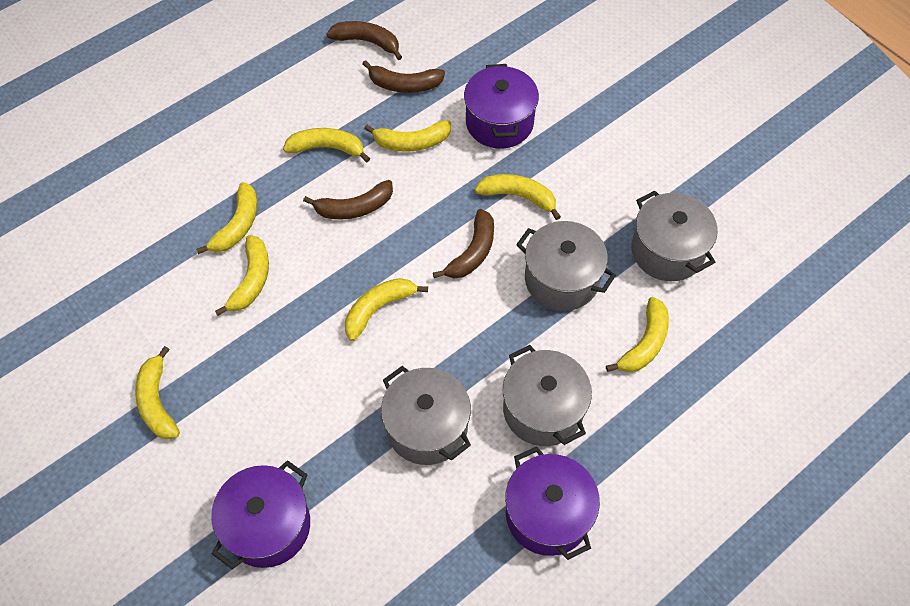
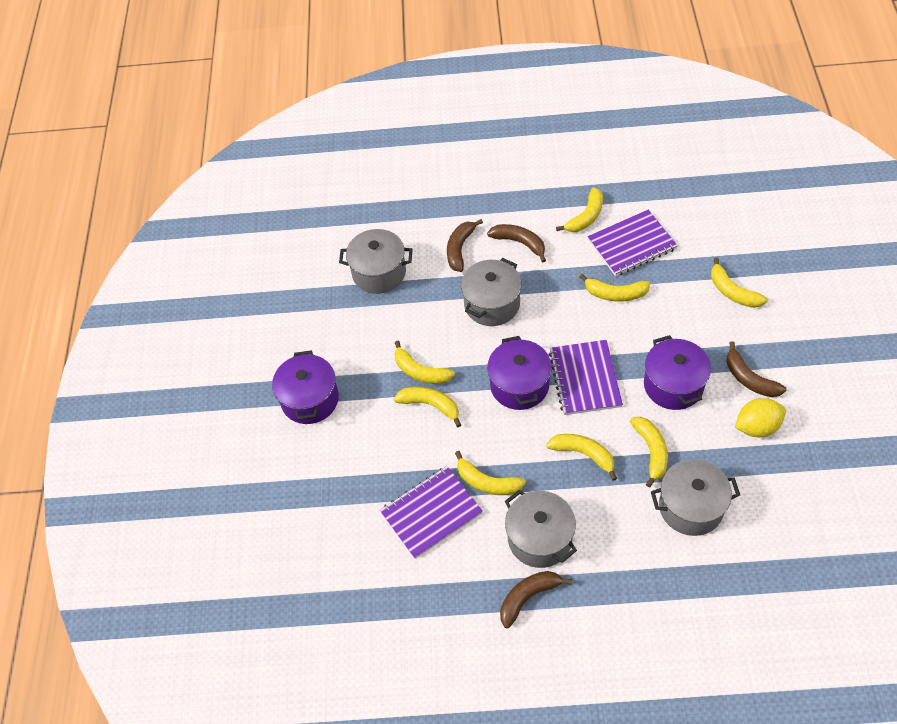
purple notebook: 0 -> 3
yellow lemon: 0 -> 1

